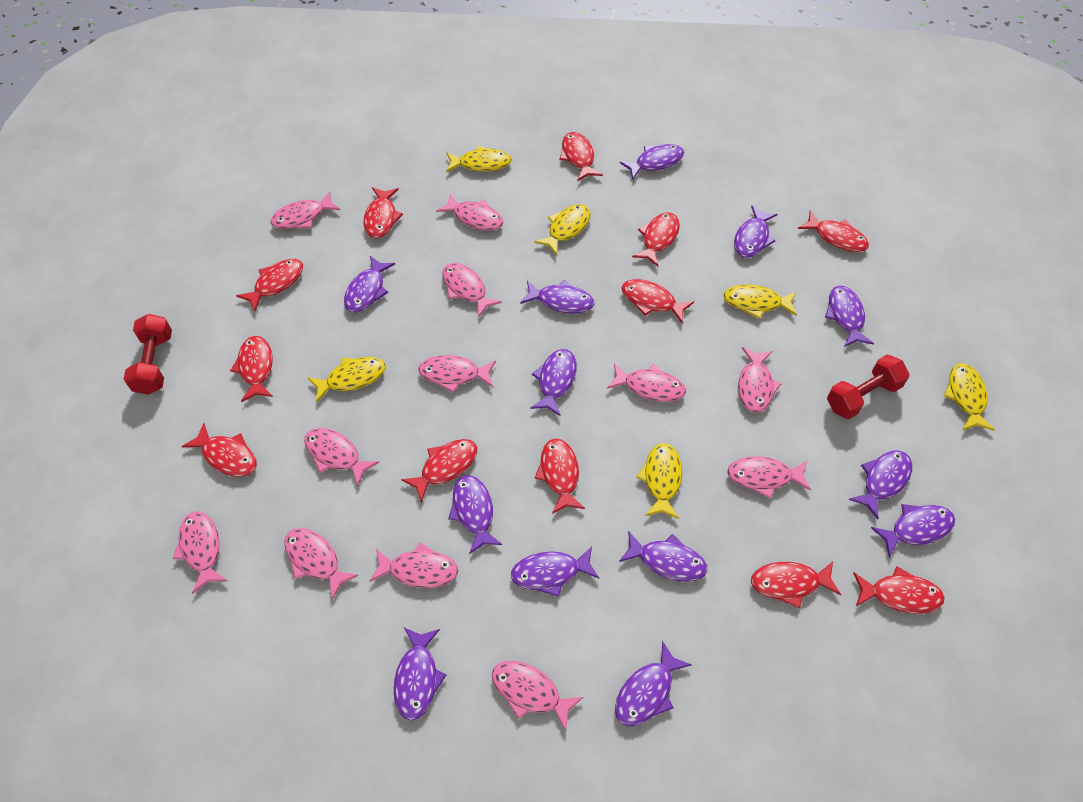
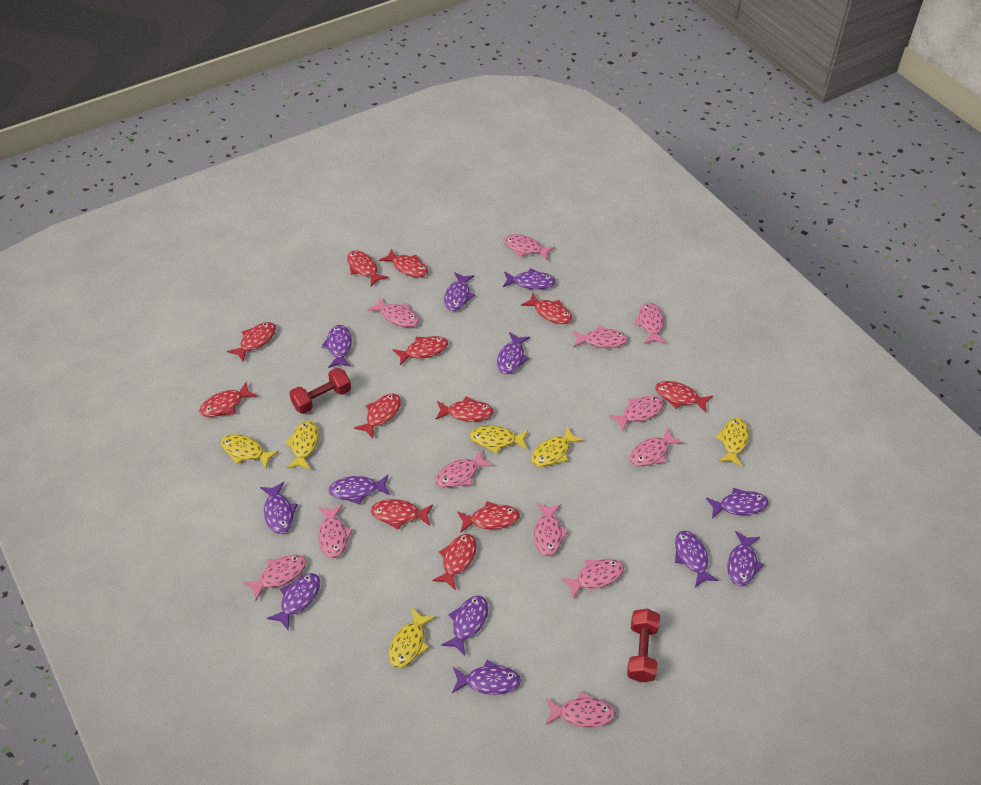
purple fish: 13 -> 12

